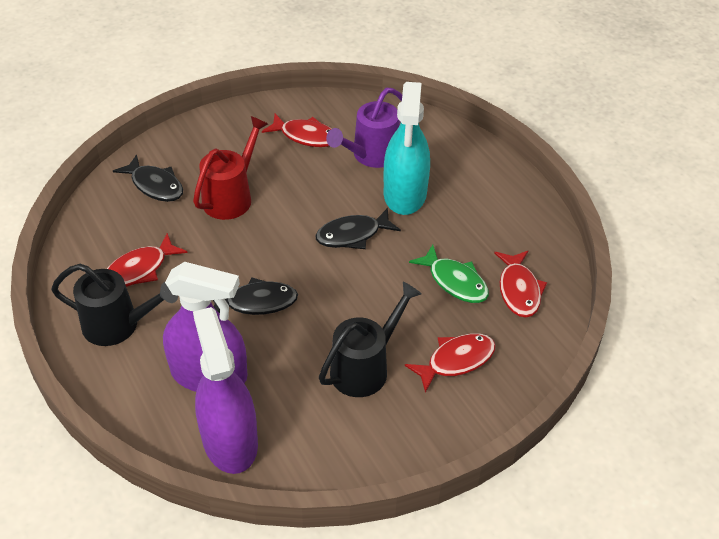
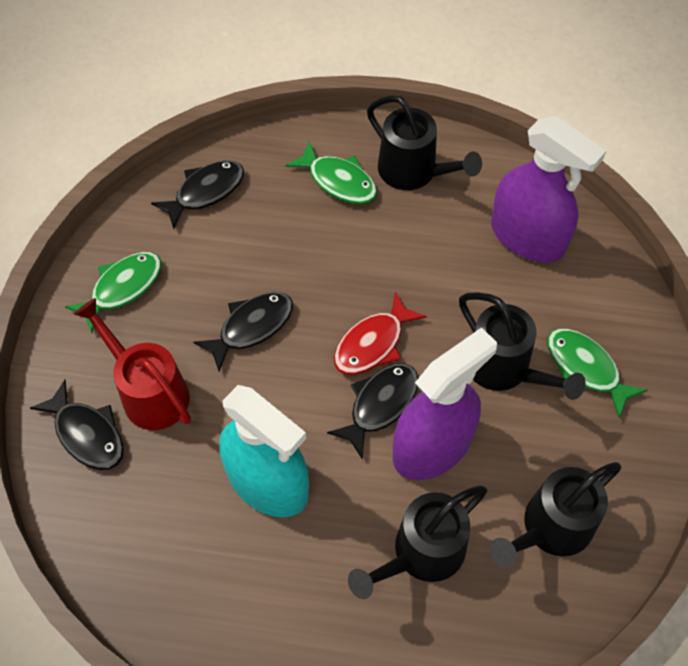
black fish: 3 -> 4
black watering can: 2 -> 4
green fish: 1 -> 3
purple watering can: 1 -> 0
red fish: 4 -> 1

